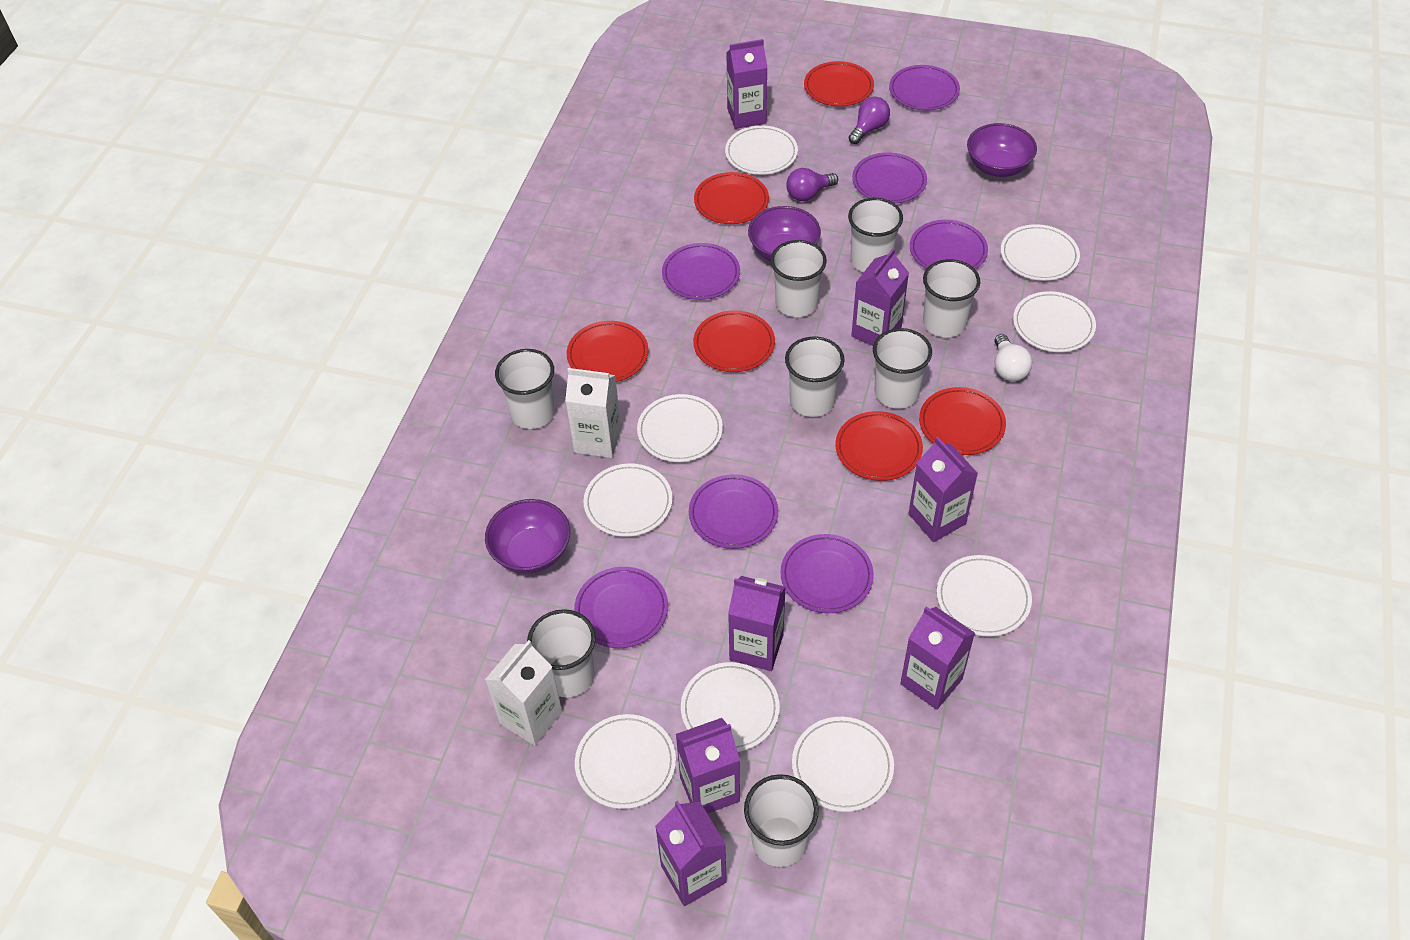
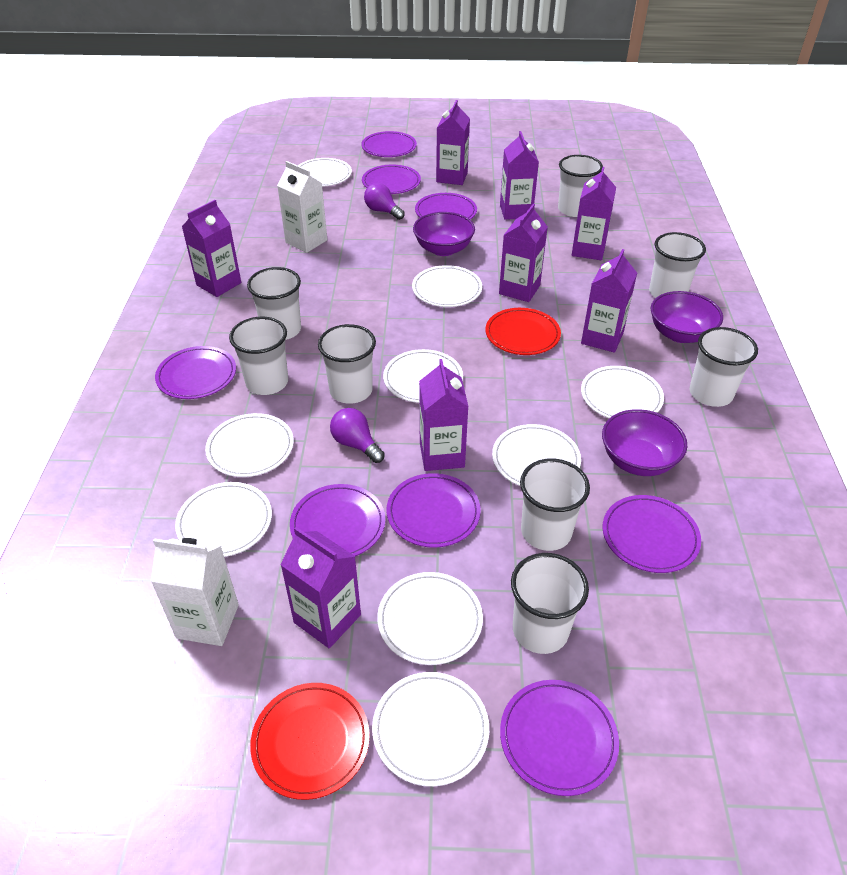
purple carton: 7 -> 8
purple plate: 7 -> 8
red plate: 6 -> 2
white light bulb: 1 -> 0

